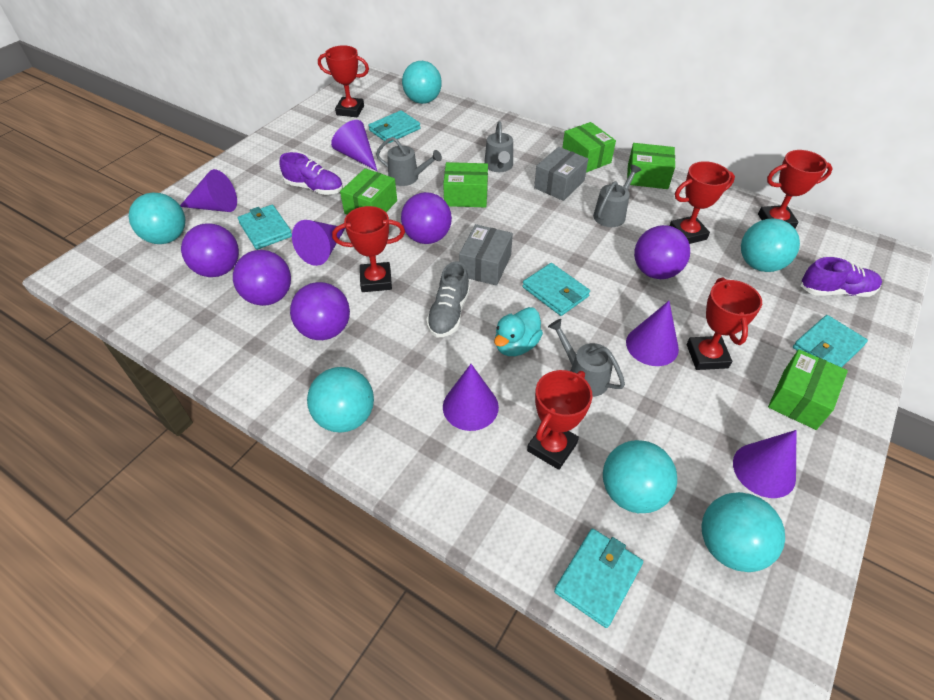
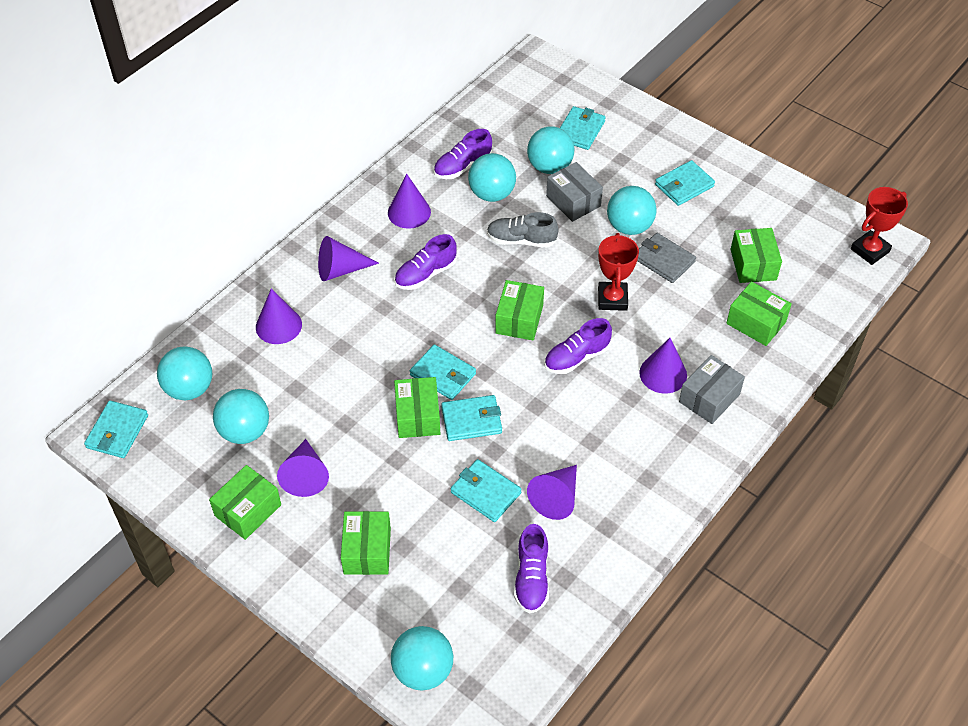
green box: 5 -> 6
grey wallet: 0 -> 1
grey watering can: 4 -> 0
purple ball: 5 -> 0
purple shoe: 2 -> 4
red trophy: 6 -> 2
turquoise duck: 1 -> 0
turquoise wallet: 5 -> 6

